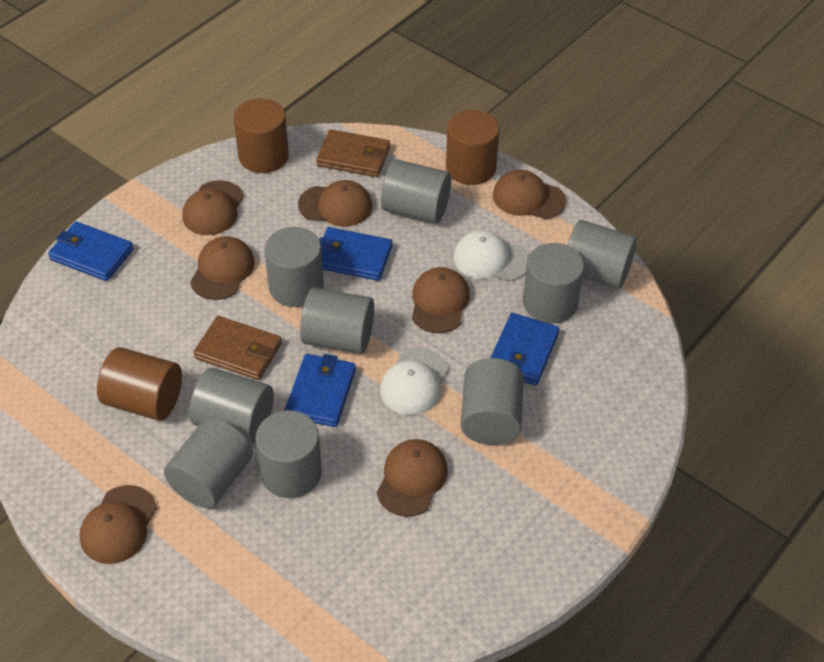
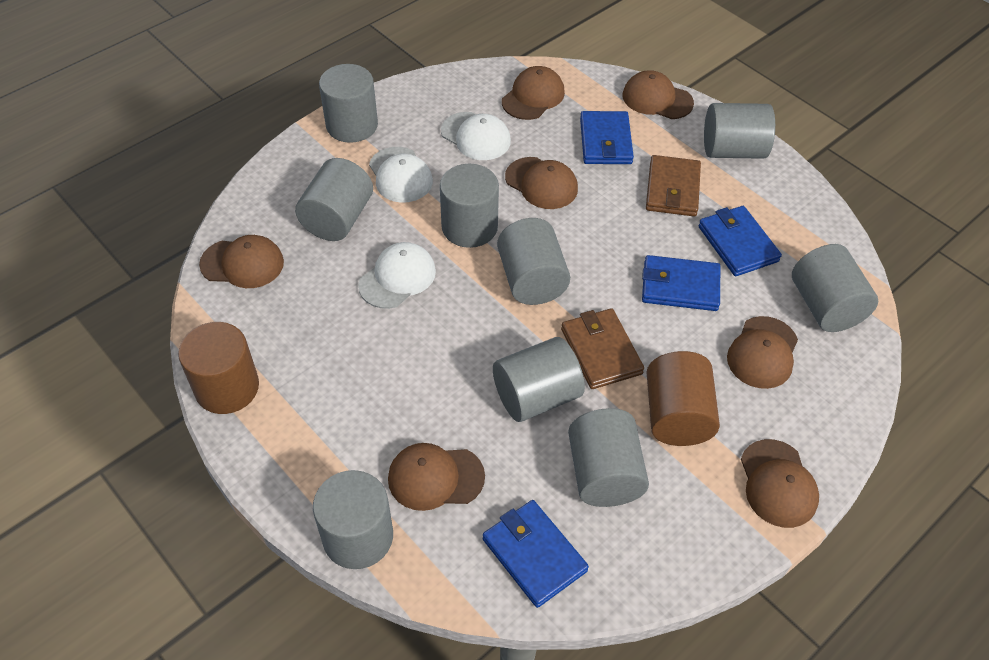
brown cylinder: 3 -> 2
white cap: 2 -> 3

